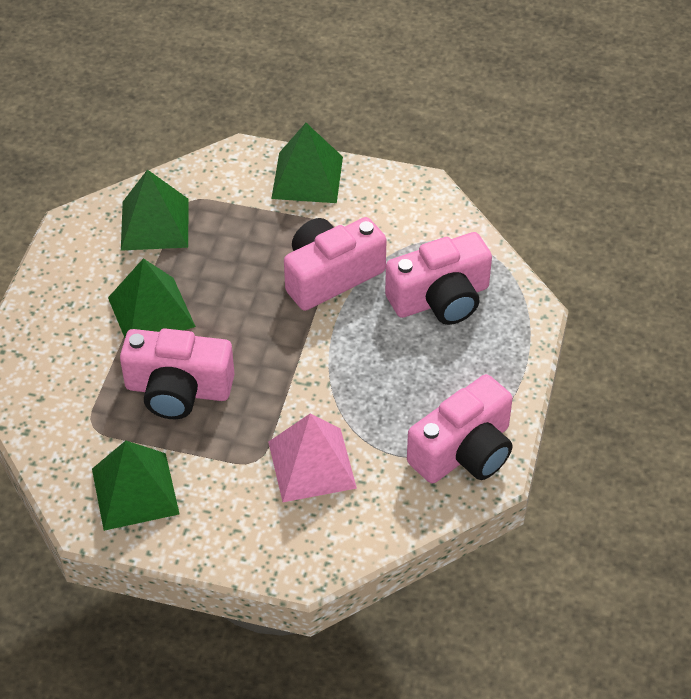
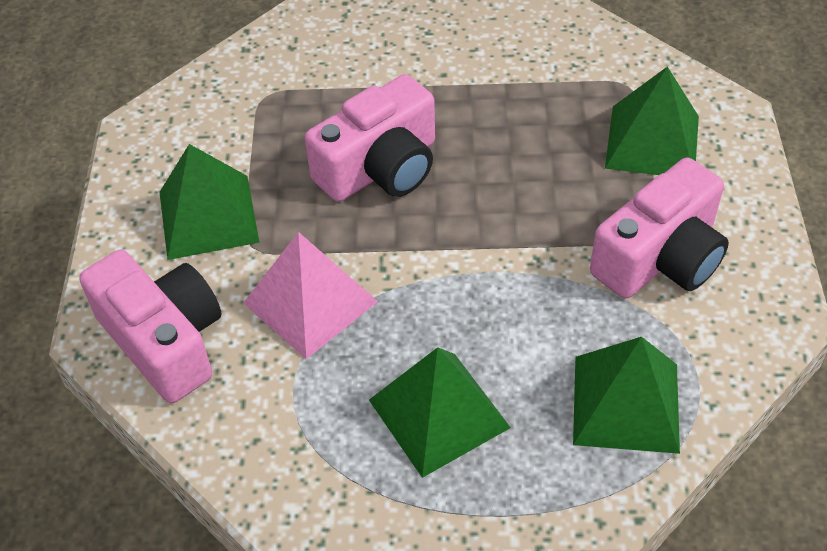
pink camera: 4 -> 3

